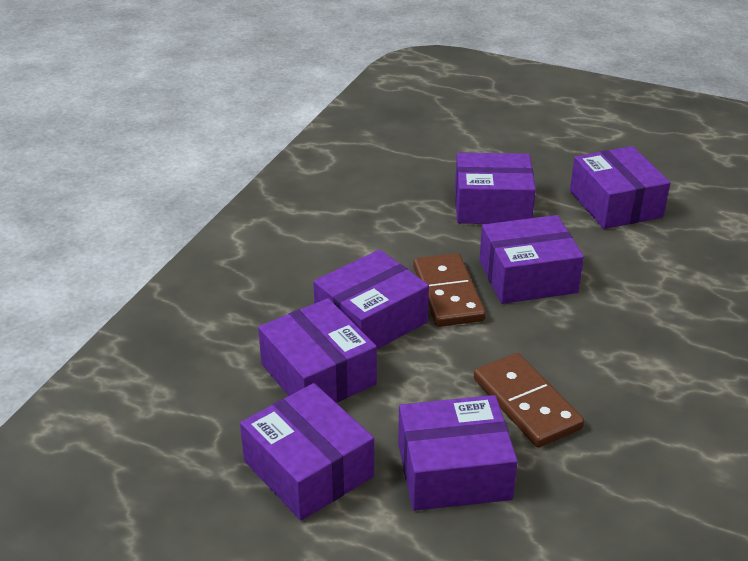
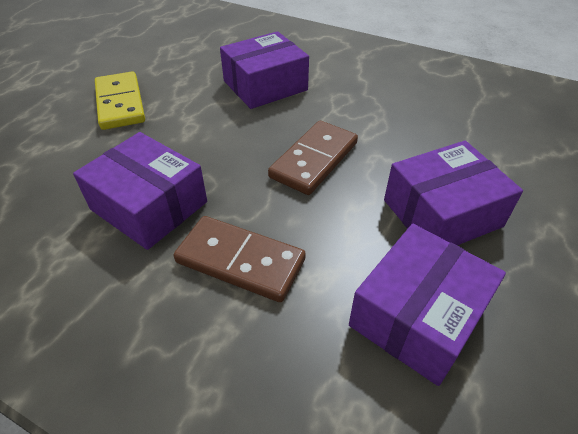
purple box: 7 -> 4
yellow domino: 0 -> 1

